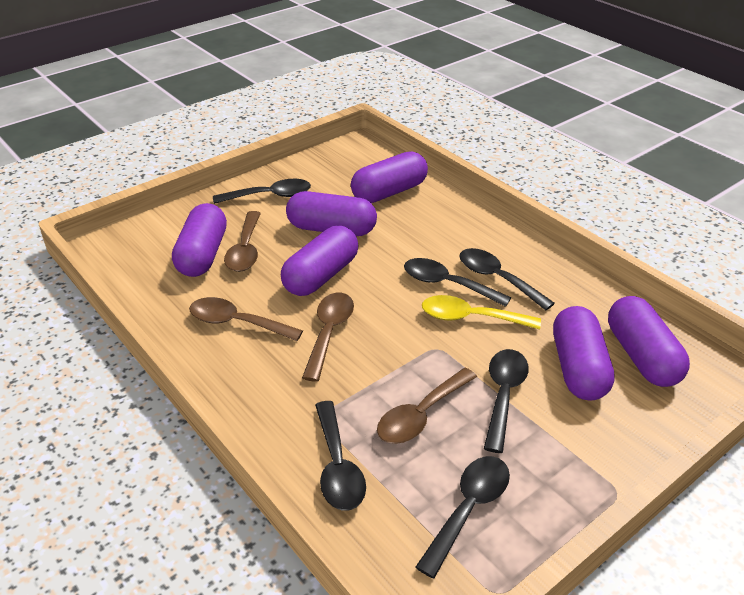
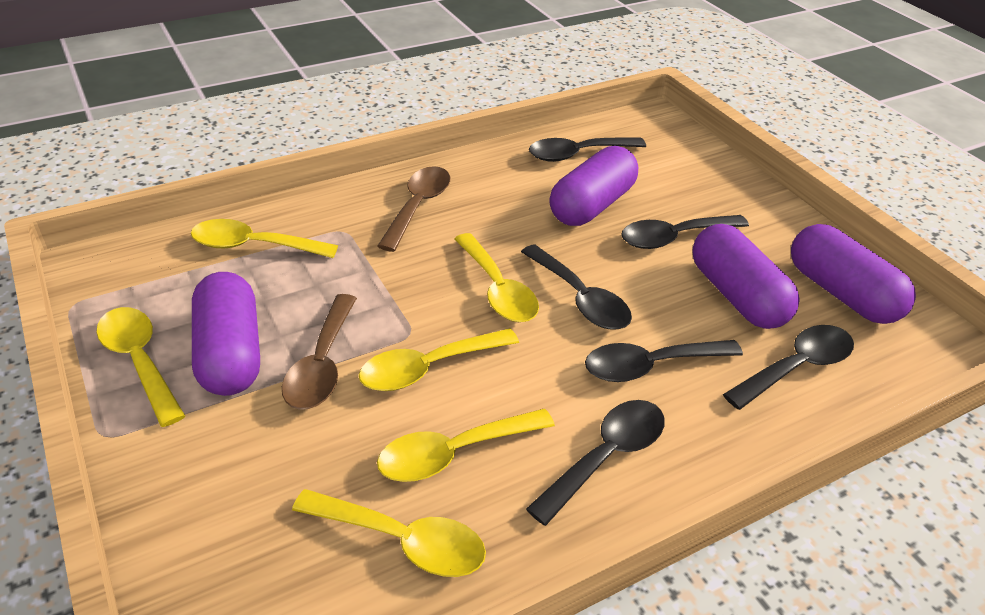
brown spoon: 4 -> 2
purple capsule: 6 -> 4
yellow spoon: 1 -> 6

